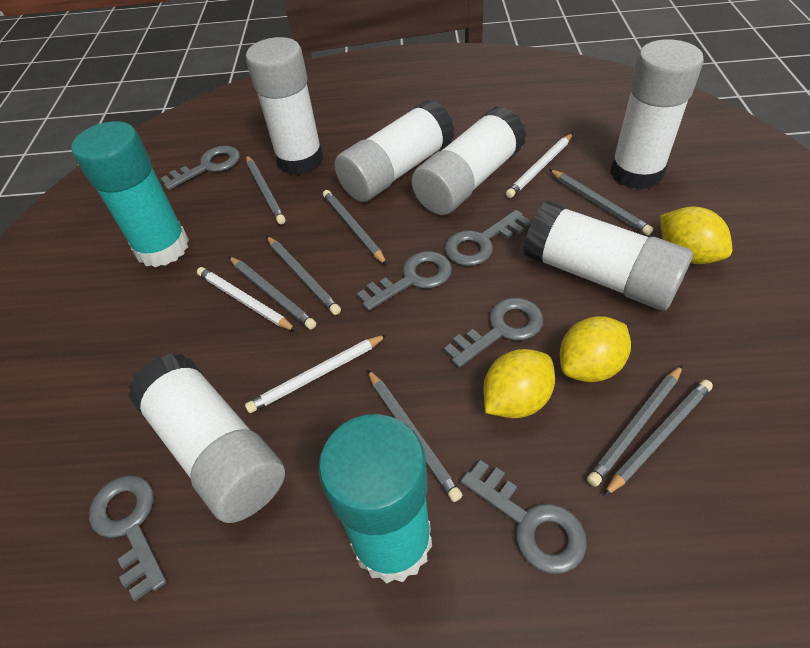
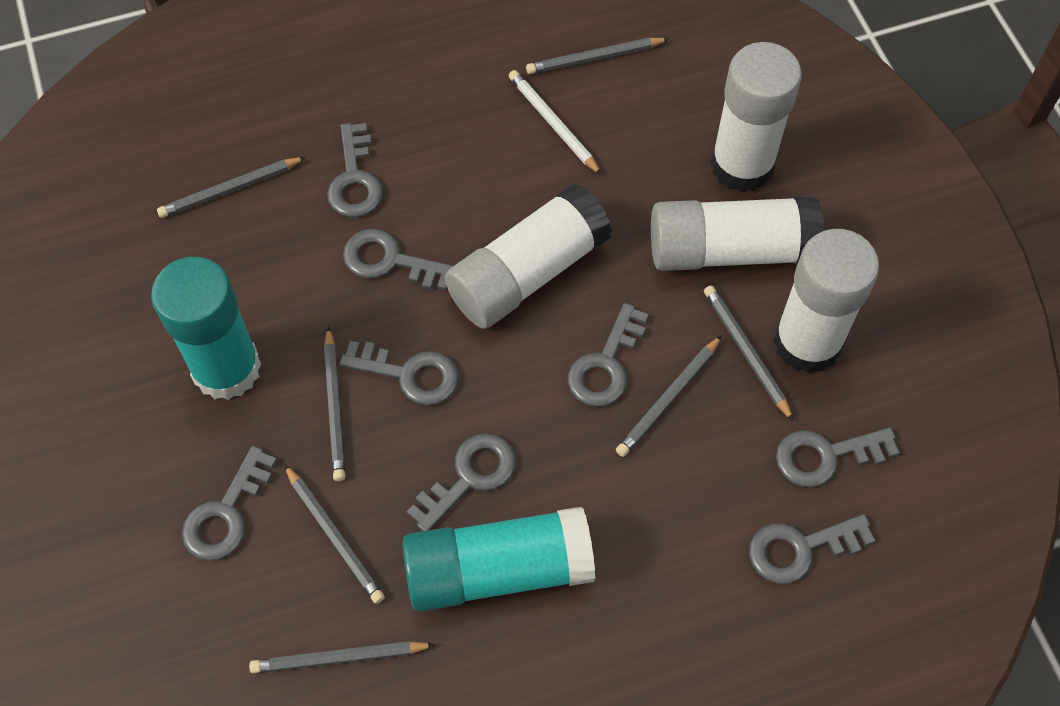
grey key: 6 -> 8
grey pencil: 8 -> 7
white glue stick: 6 -> 4
white pencil: 3 -> 1
yellow lemon: 3 -> 0

